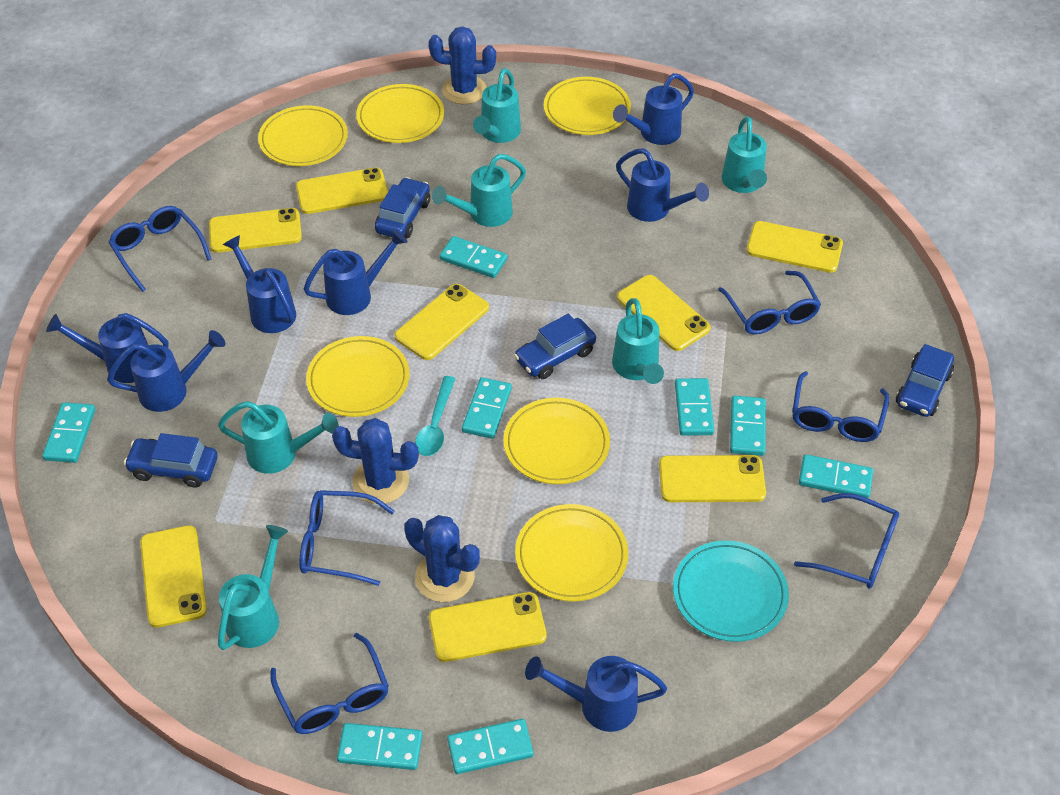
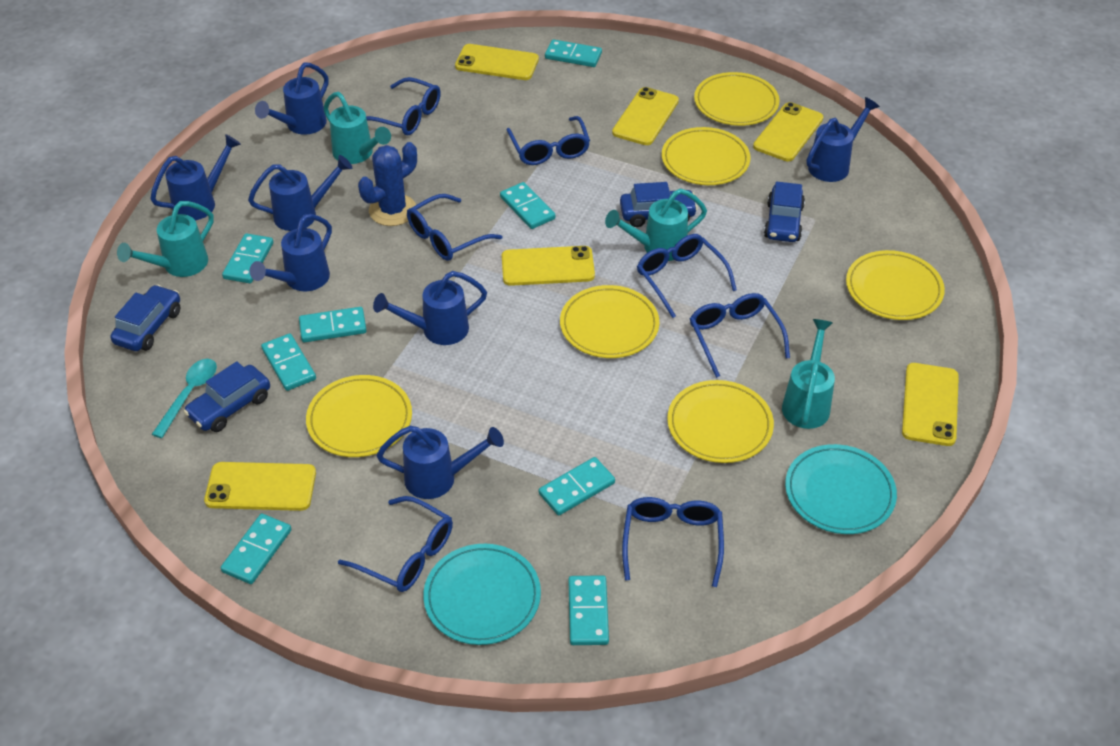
blue cactus: 3 -> 1
blue glasses: 6 -> 7
turquoise plate: 1 -> 2
turquoise watering can: 6 -> 4
yellow phone: 8 -> 6

